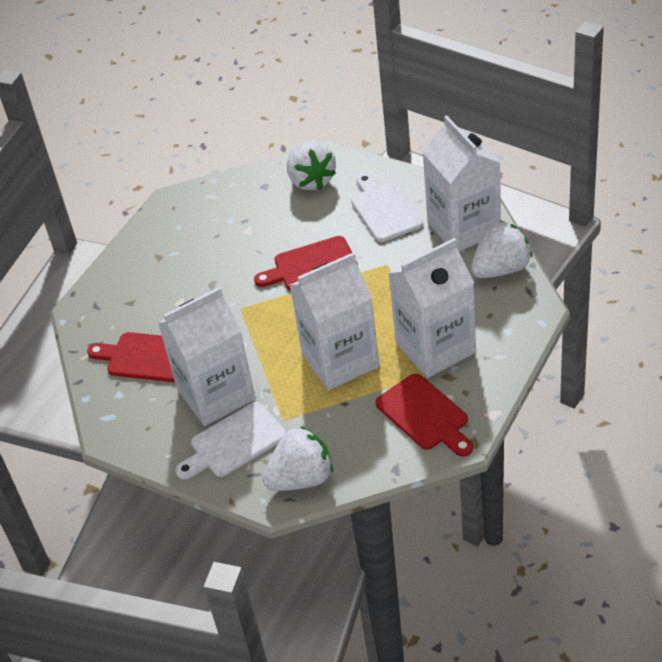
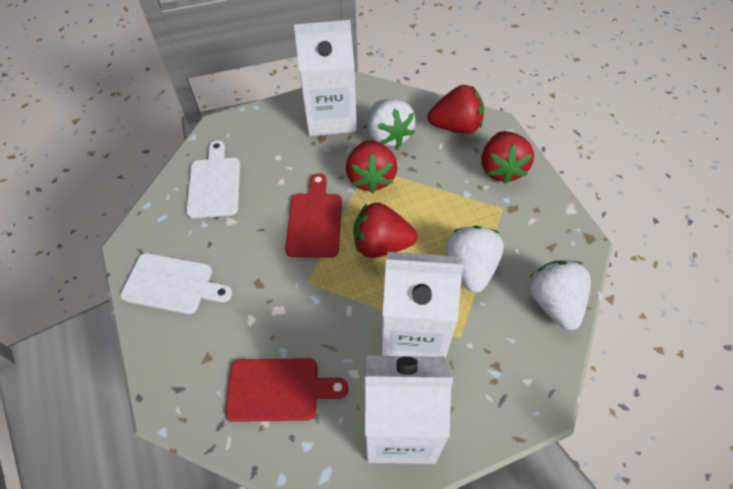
red cutting board: 3 -> 2
red strawberry: 0 -> 4
white carton: 4 -> 3

